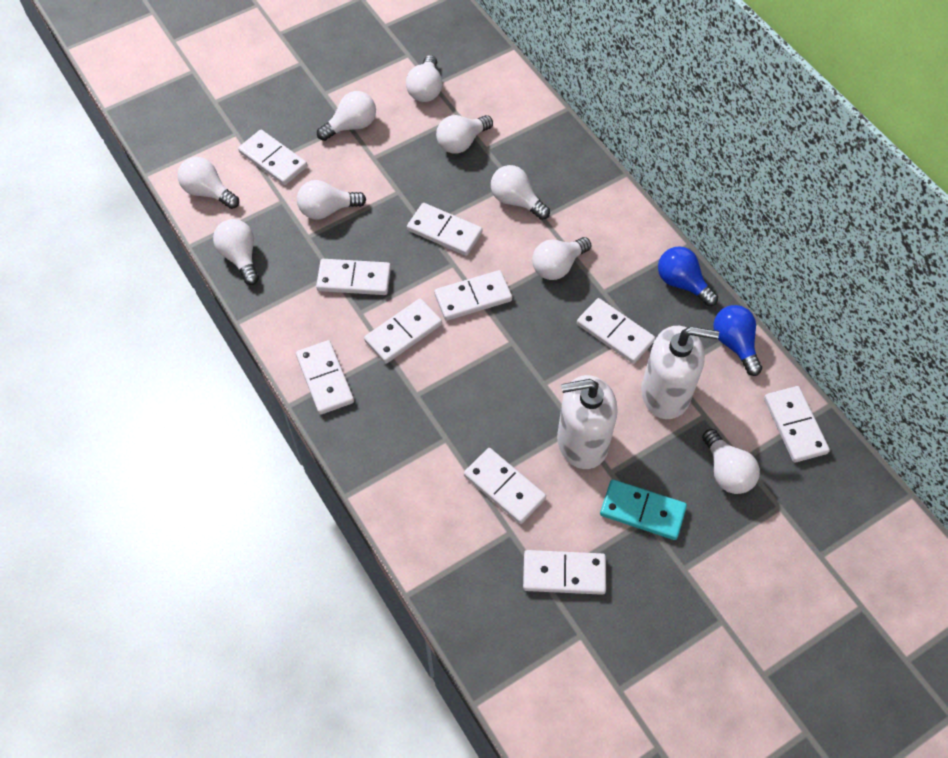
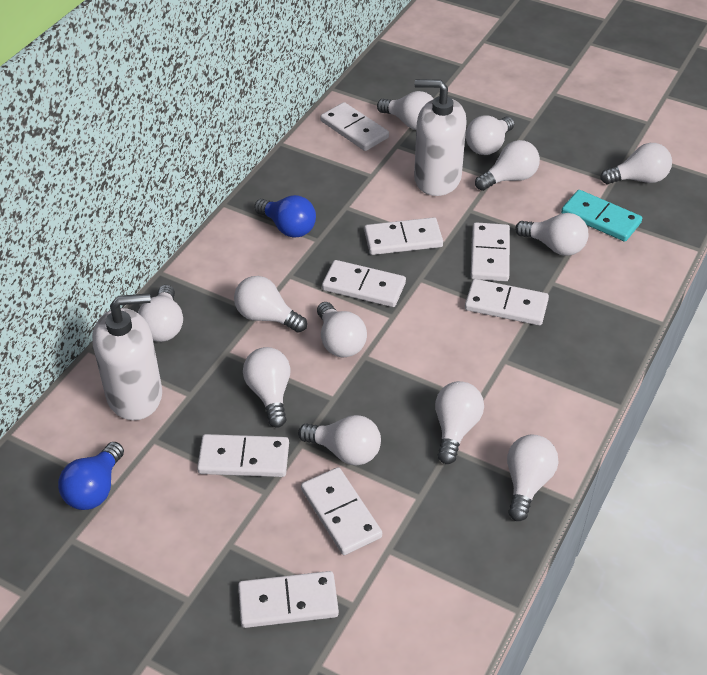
white domino: 10 -> 8
white light bulb: 9 -> 12

